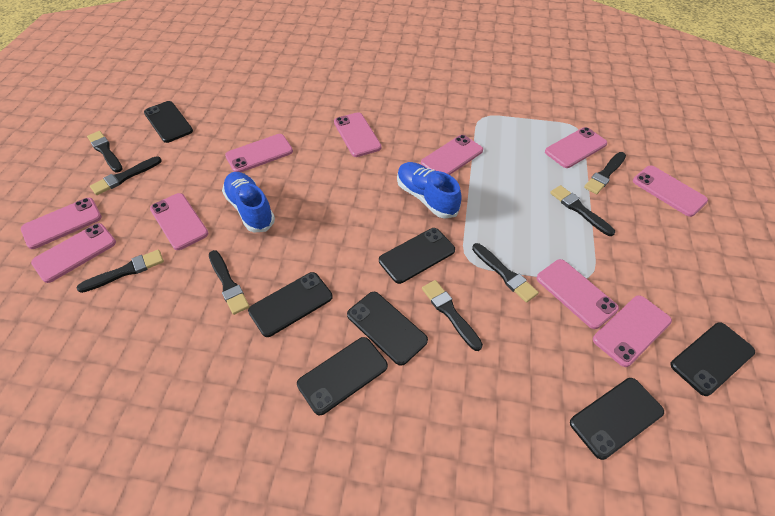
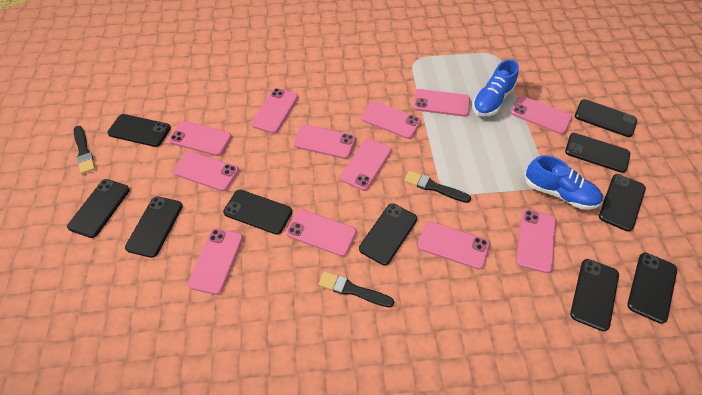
black brush: 8 -> 3
black phone: 7 -> 10
pink phone: 10 -> 12

